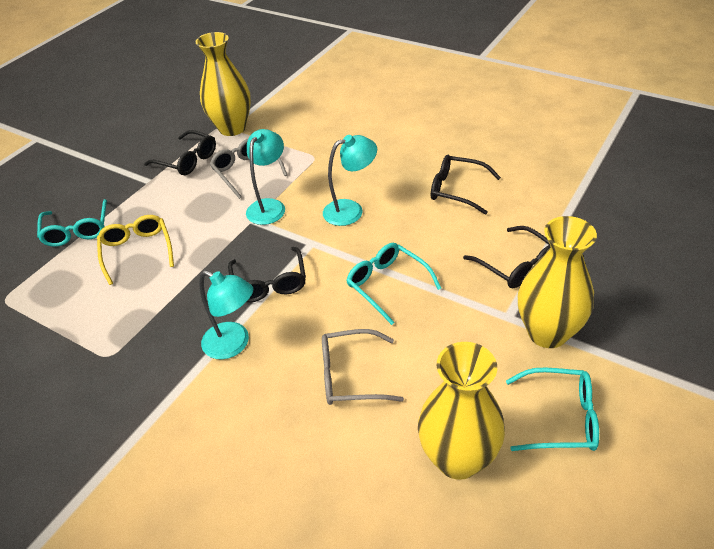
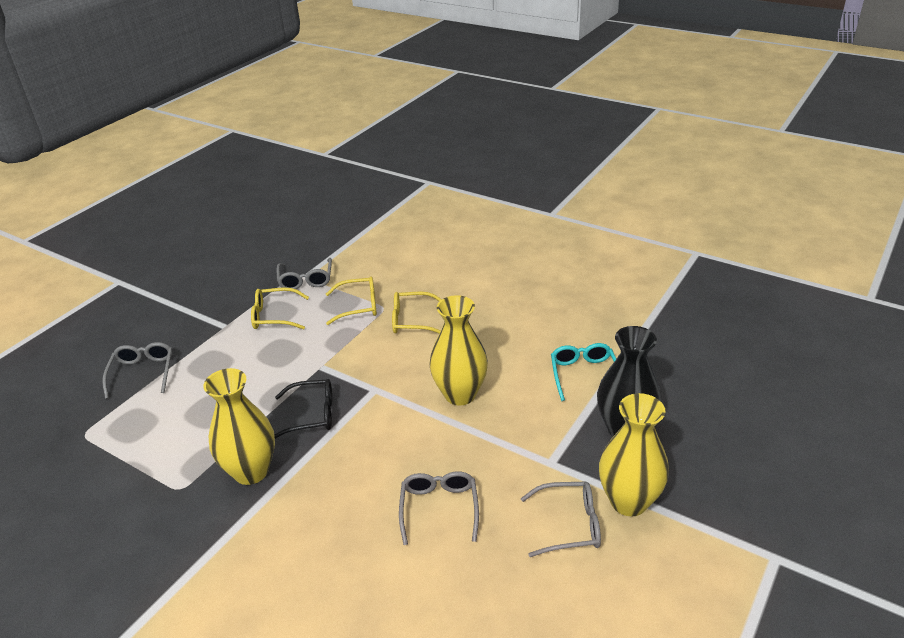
black glasses: 4 -> 1
black vase: 0 -> 1
grey glasses: 2 -> 4
turquoise glasses: 3 -> 1
turquoise lamp: 3 -> 0
yellow glasses: 1 -> 3

